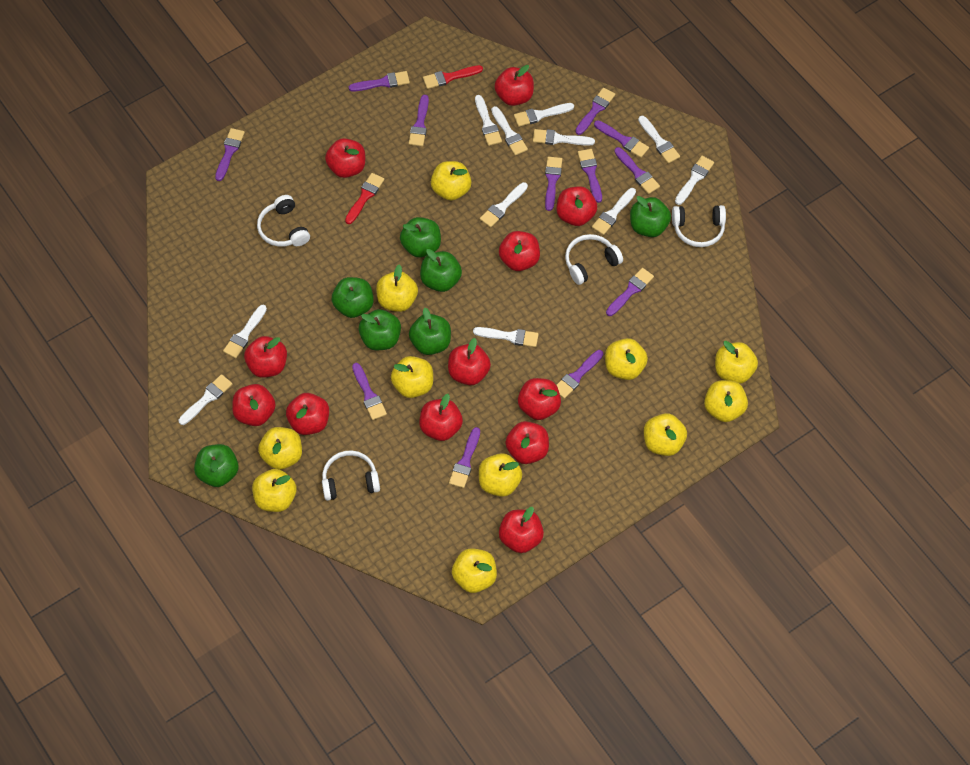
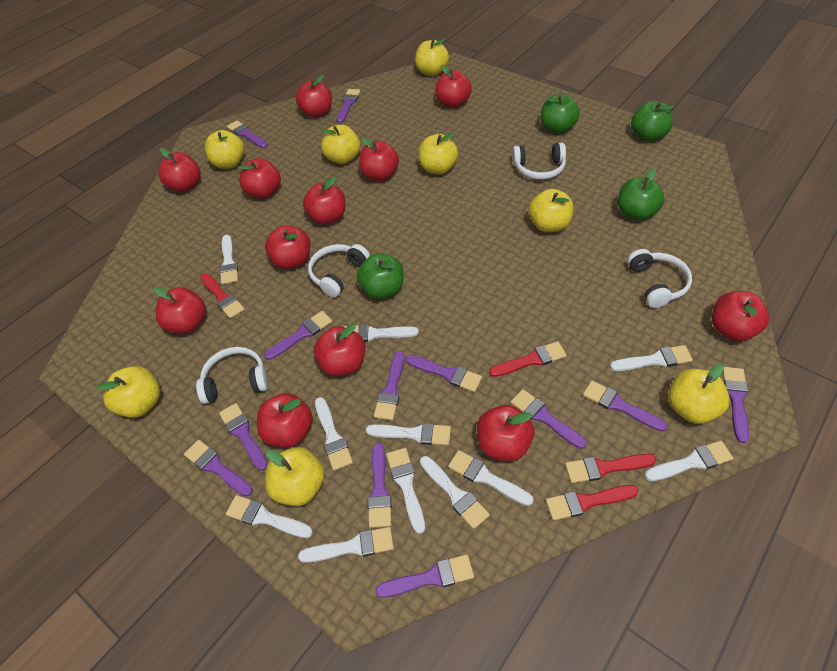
green apple: 7 -> 4
red brush: 2 -> 4
yellow apple: 11 -> 8

